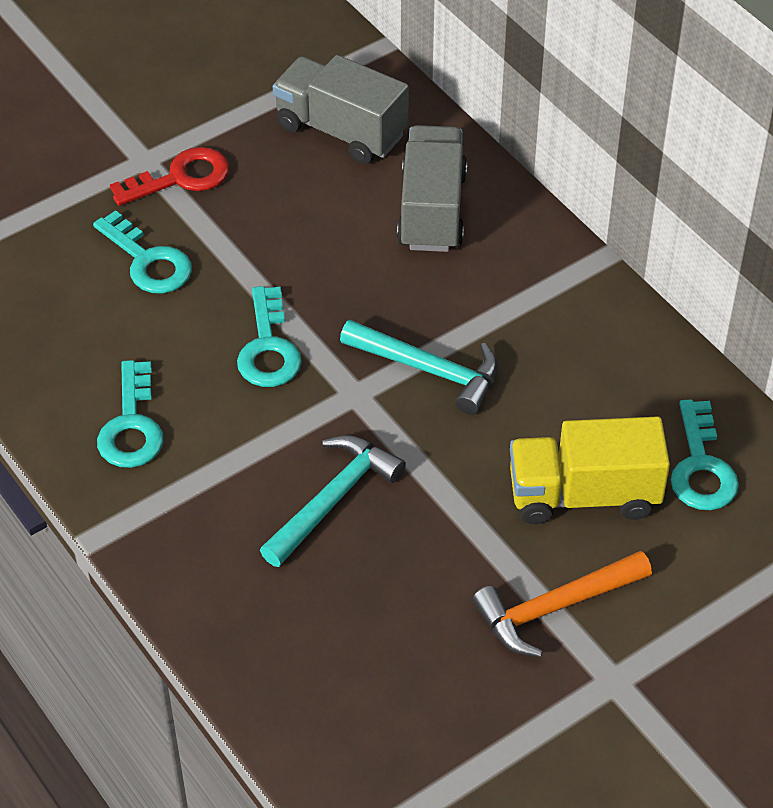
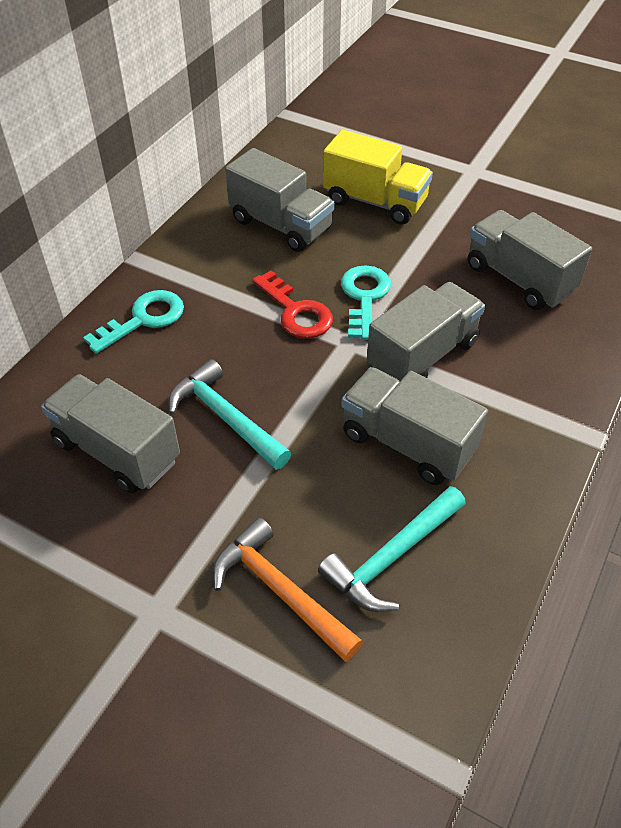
grey truck: 2 -> 5
turquoise key: 4 -> 2

